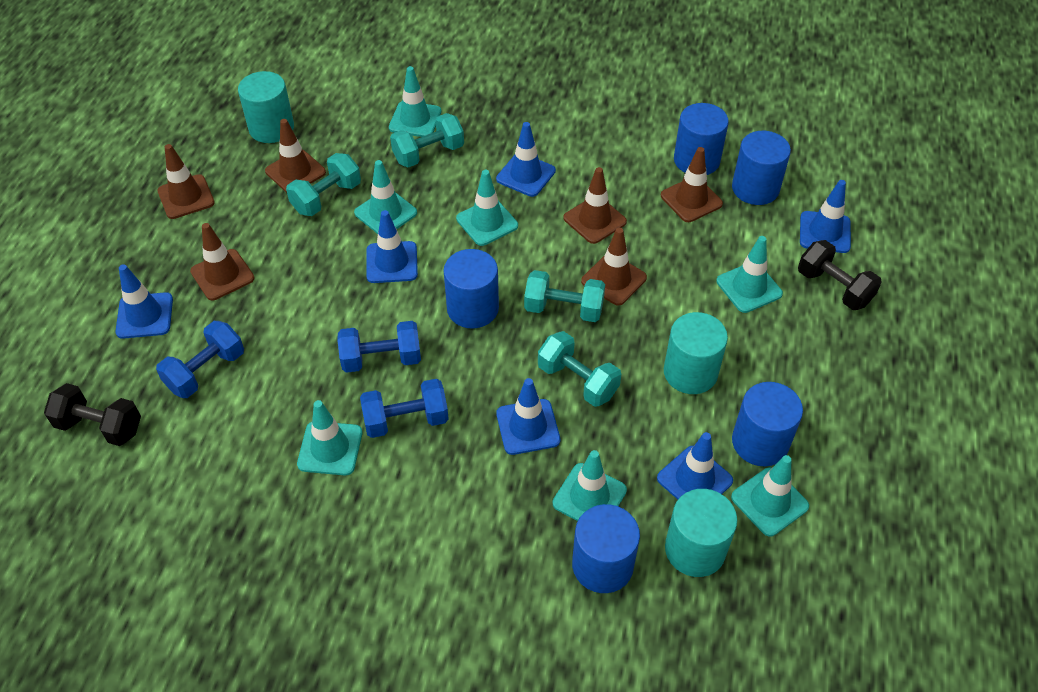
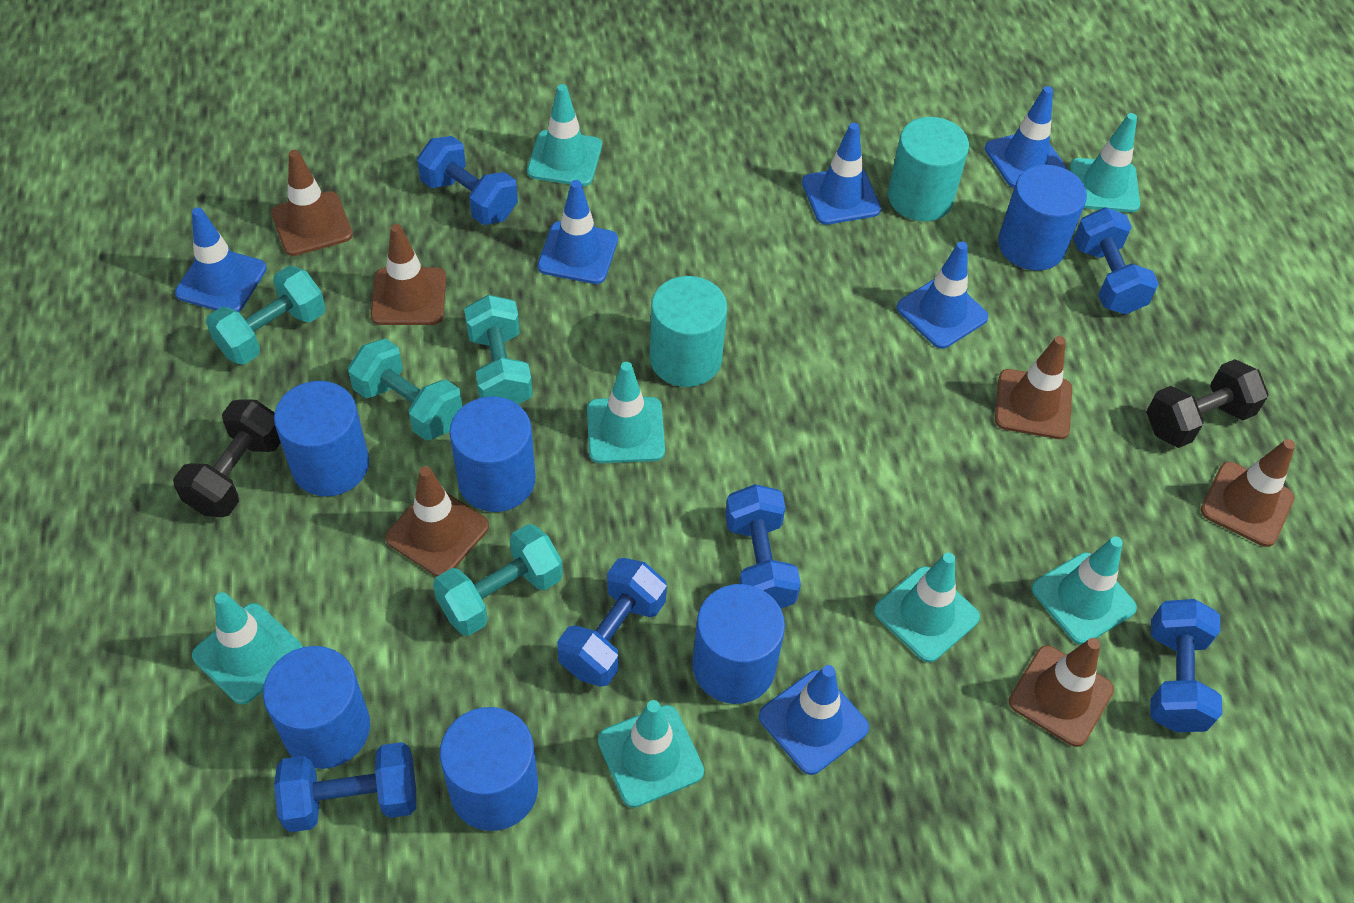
blue cylinder: 5 -> 6
blue dumbbell: 3 -> 6
turquoise cylinder: 3 -> 2

